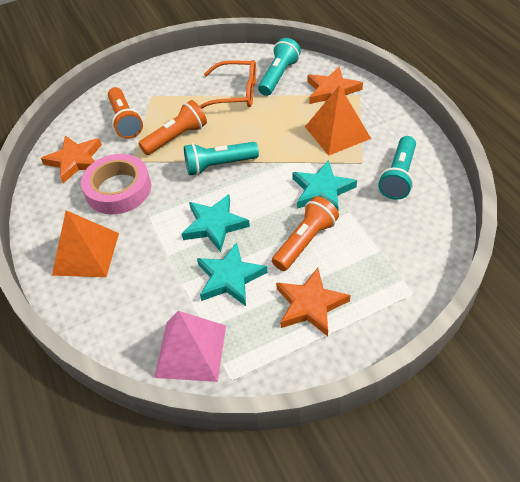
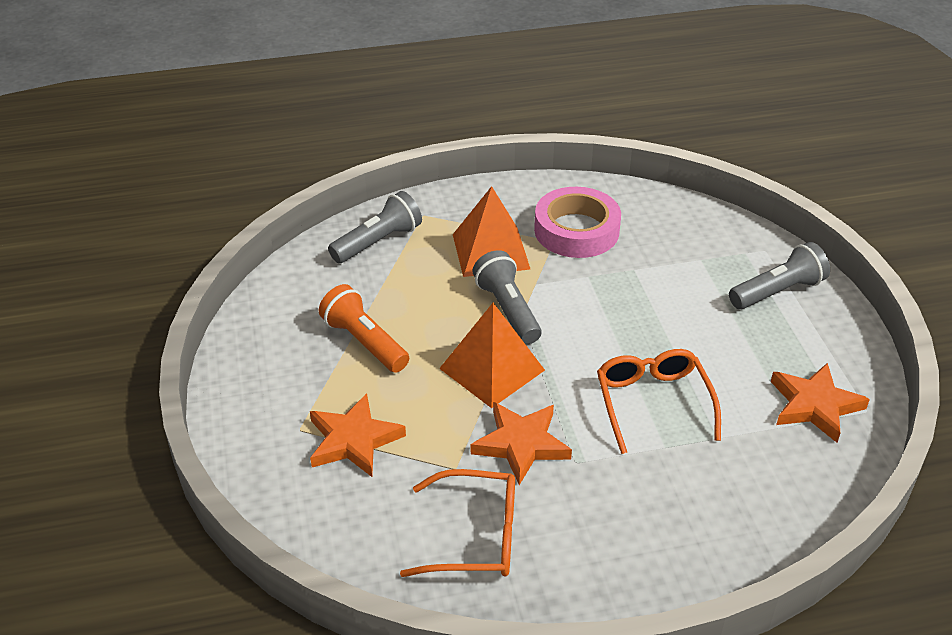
grey flashlight: 0 -> 3
orange flashlight: 3 -> 1
orange glasses: 1 -> 2
pink pyramid: 1 -> 0
turquoise flashlight: 3 -> 0
turquoise star: 3 -> 0

